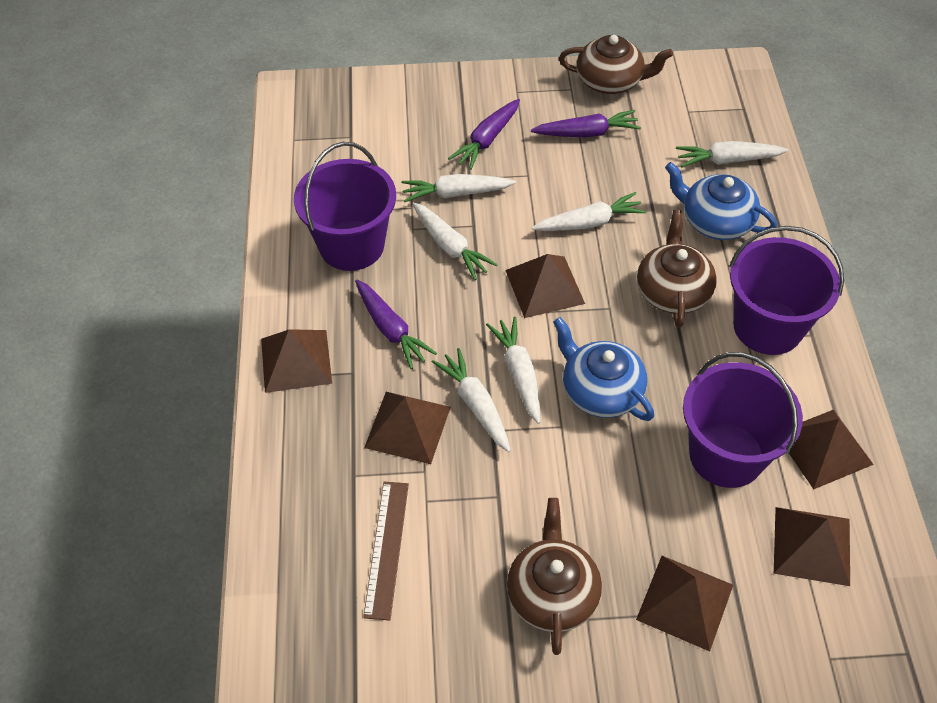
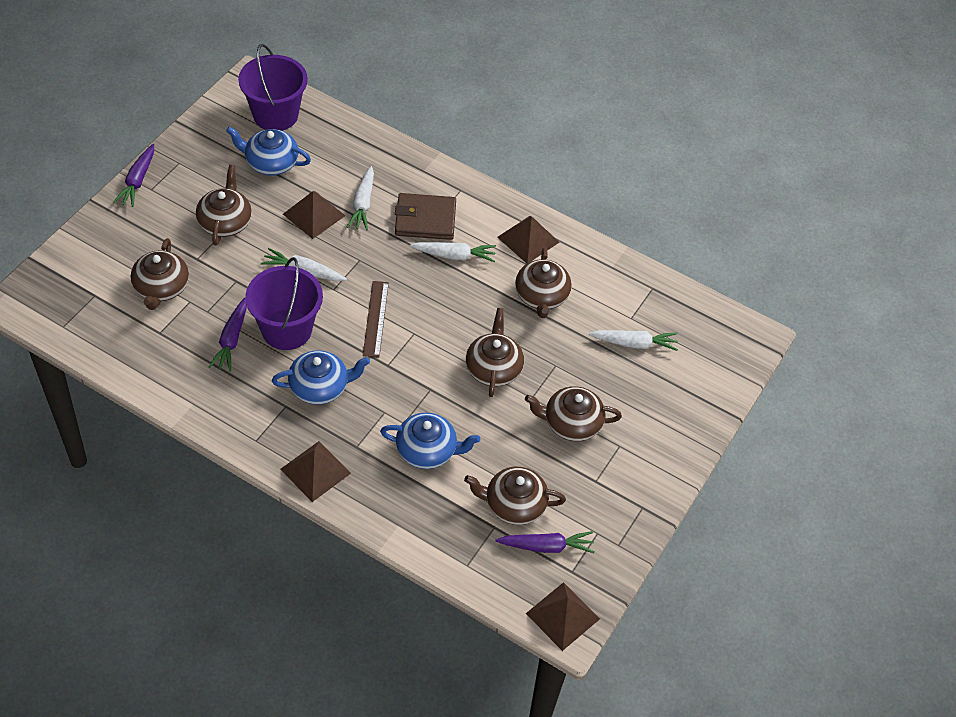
blue teapot: 2 -> 3
brown pyramid: 6 -> 4
brown teapot: 3 -> 6
brown wallet: 0 -> 1
purple bucket: 3 -> 2
white carrot: 6 -> 4

